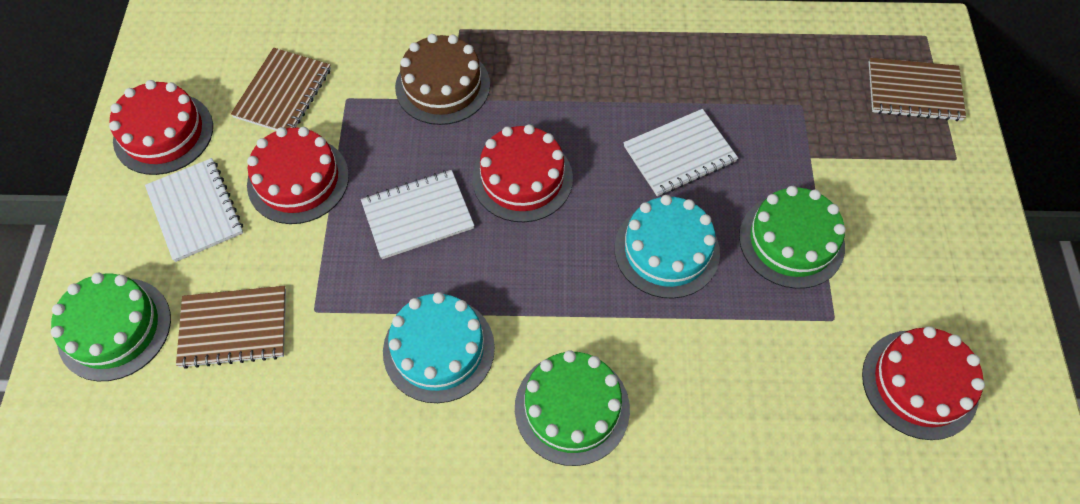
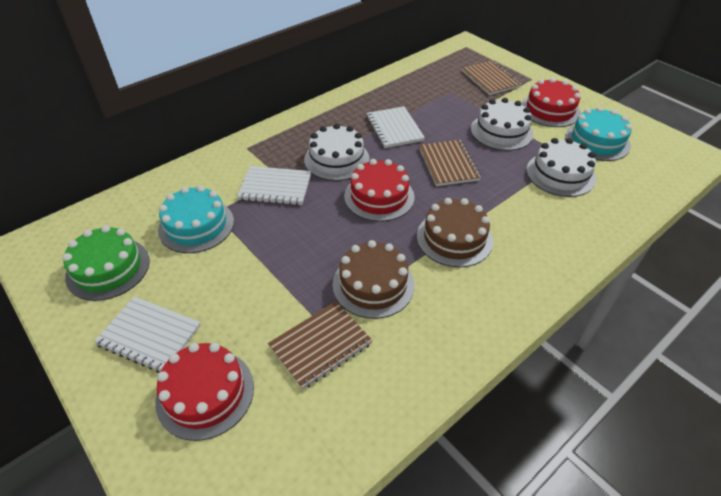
brown cake: 1 -> 2
green cake: 3 -> 1
red cake: 4 -> 3
white cake: 0 -> 3

